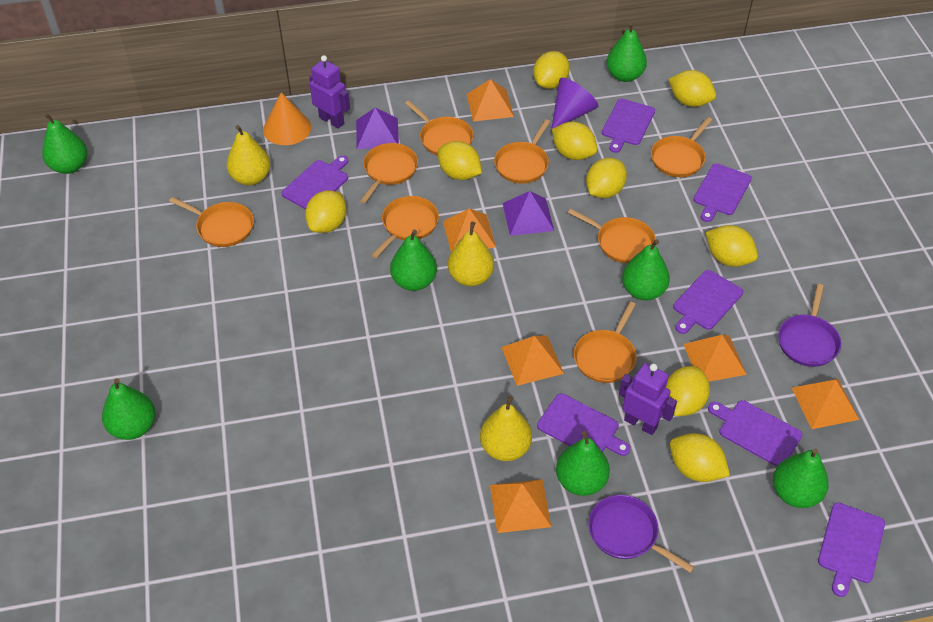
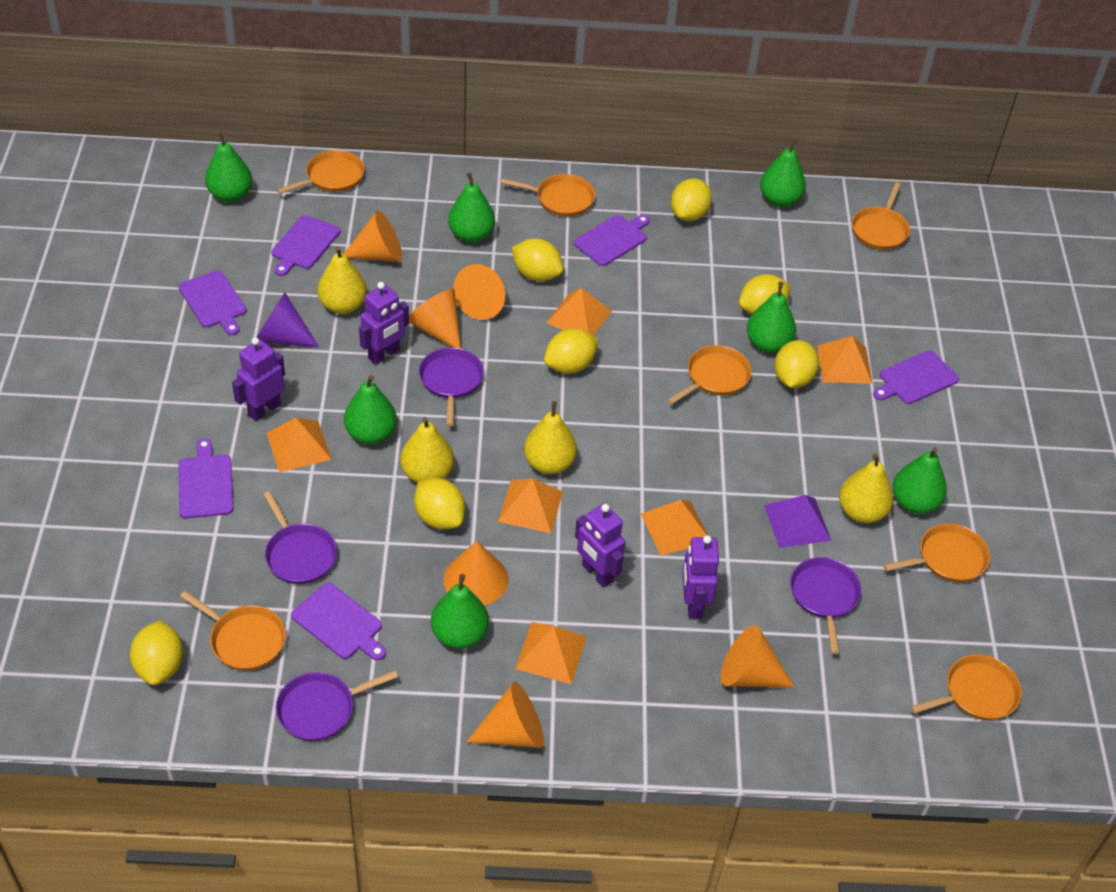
orange cone: 1 -> 6
orange pan: 8 -> 7
purple cutting board: 7 -> 6
purple pan: 2 -> 4
purple pyramid: 2 -> 1
purple robot: 2 -> 4
yellow lemon: 9 -> 7
yellow pear: 3 -> 4

